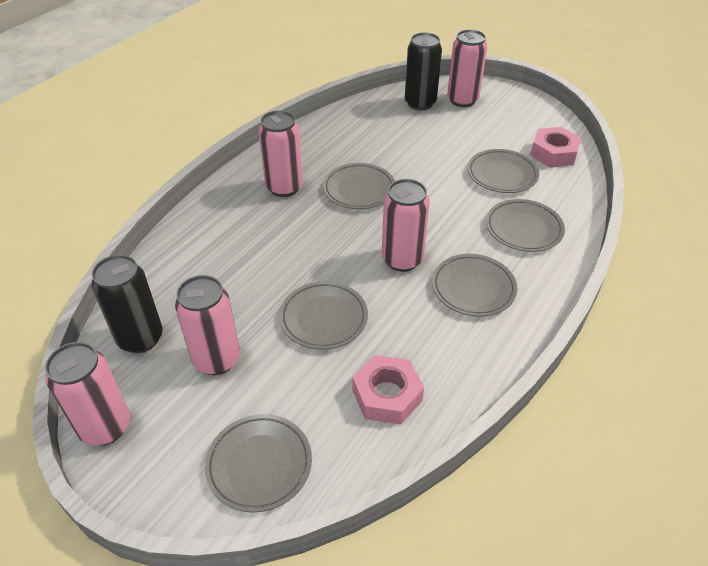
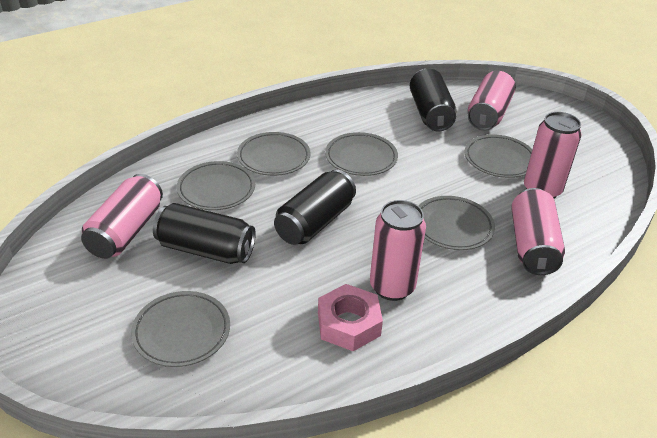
black can: 2 -> 3
pink nut: 2 -> 1

